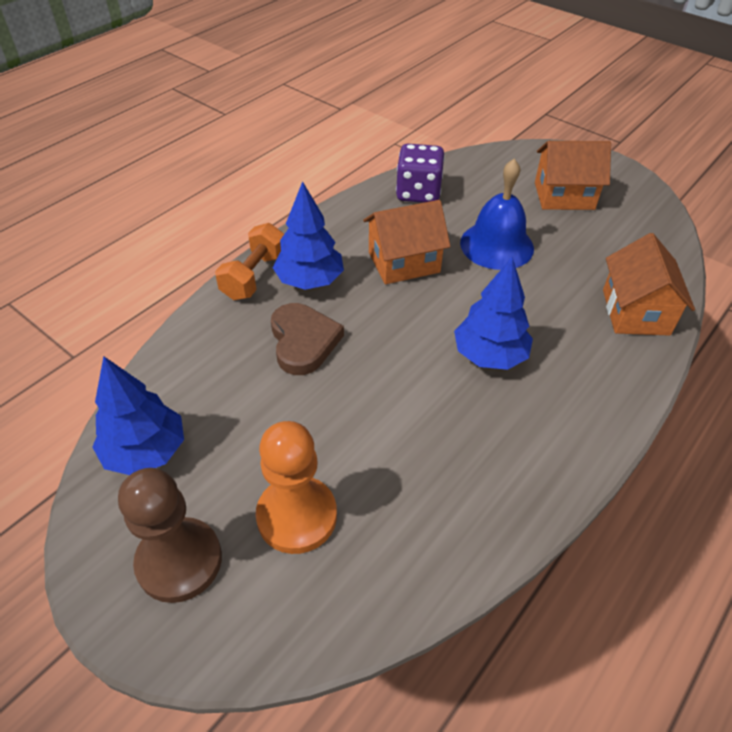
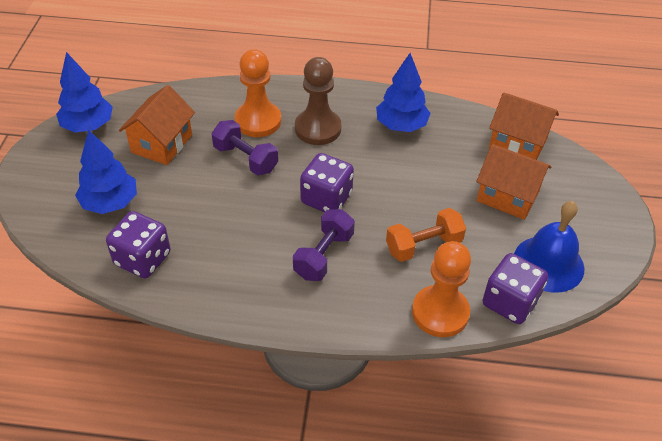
brown heart: 1 -> 0
orange pawn: 1 -> 2
purple dice: 1 -> 3
purple dumbbell: 0 -> 2

